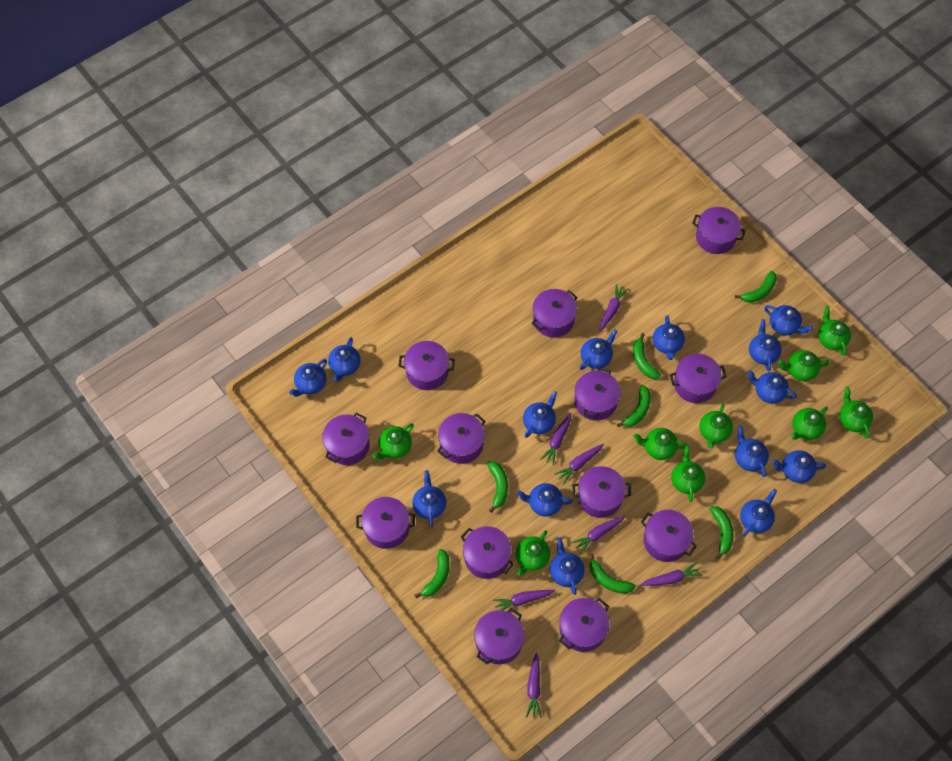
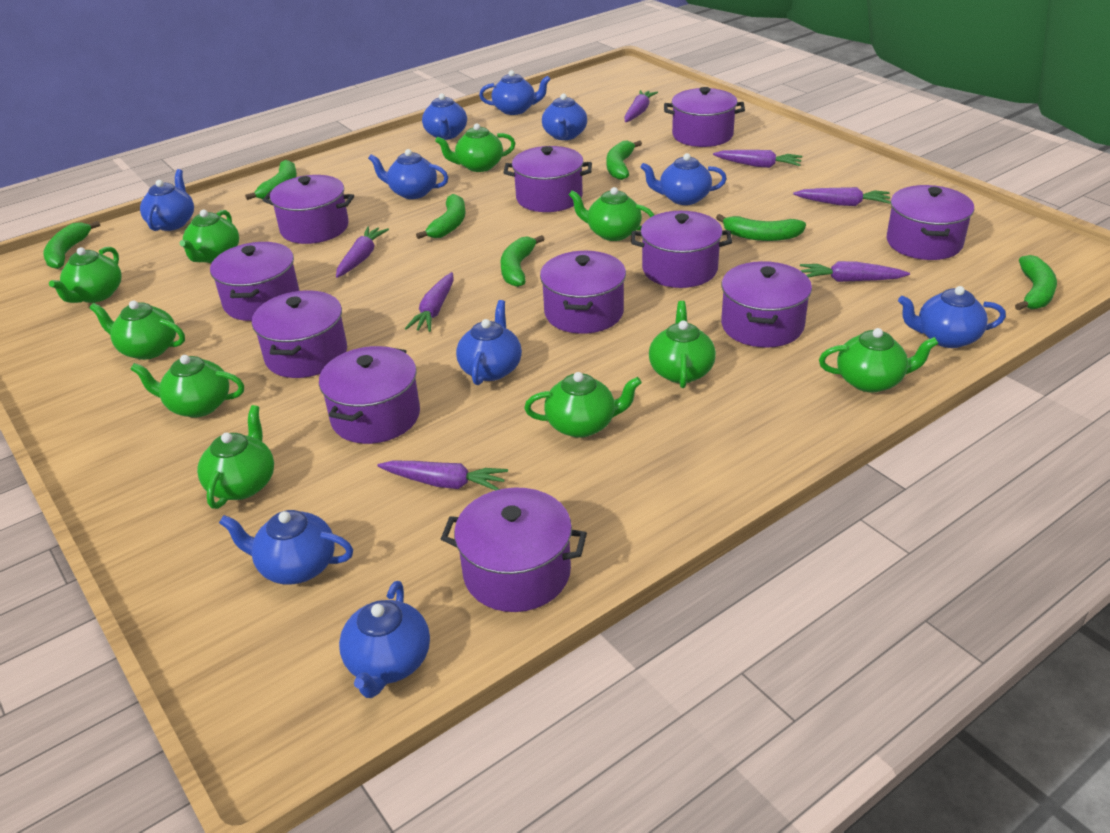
blue teapot: 14 -> 10
green teapot: 9 -> 10
purple pot: 13 -> 11

